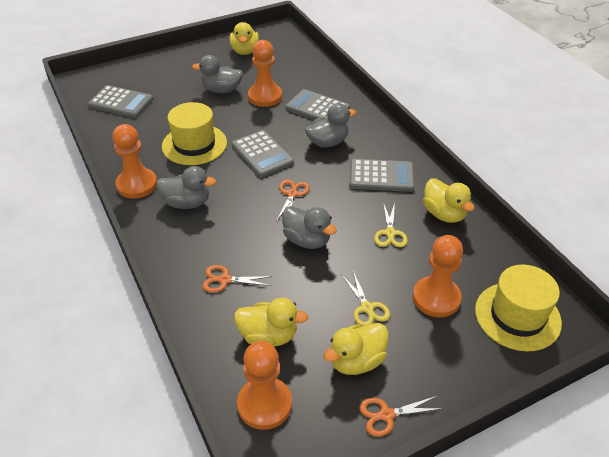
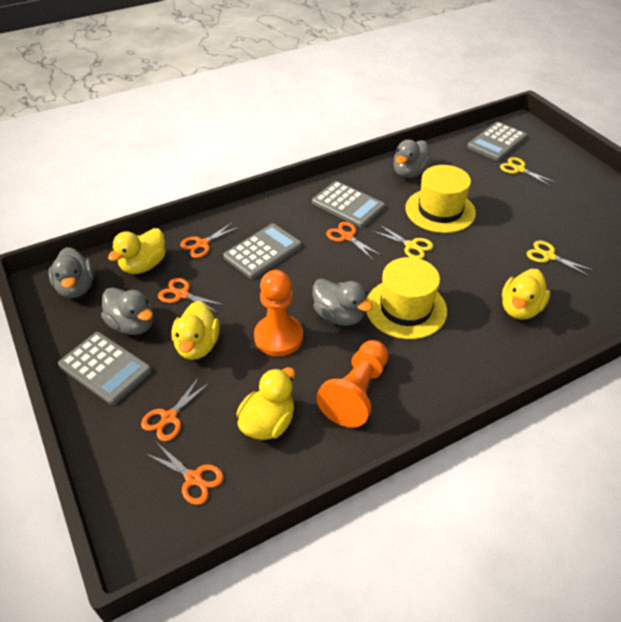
orange pawn: 4 -> 2
orange scissors: 3 -> 5
yellow scissors: 2 -> 3

